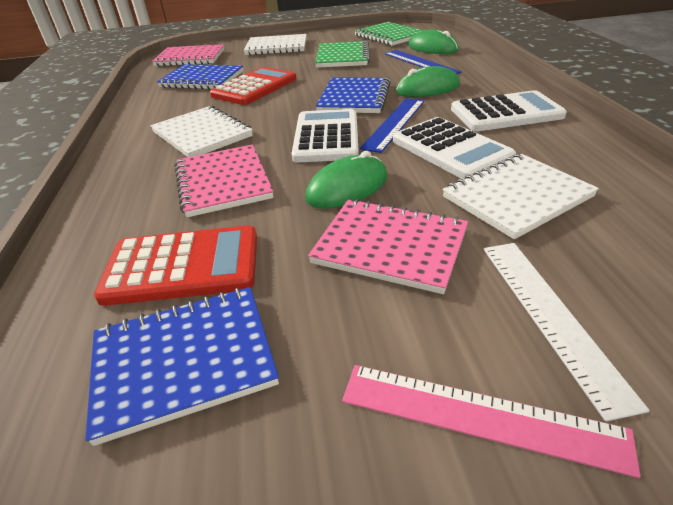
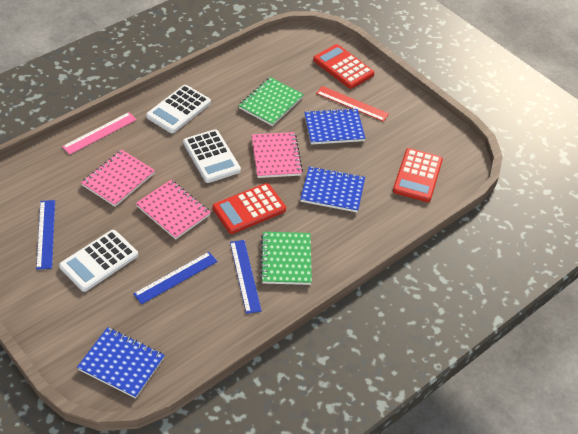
blue ruler: 2 -> 3
green mouse: 3 -> 0
red calculator: 2 -> 3
red ruler: 0 -> 1
white notebook: 3 -> 0
white ruler: 1 -> 0

